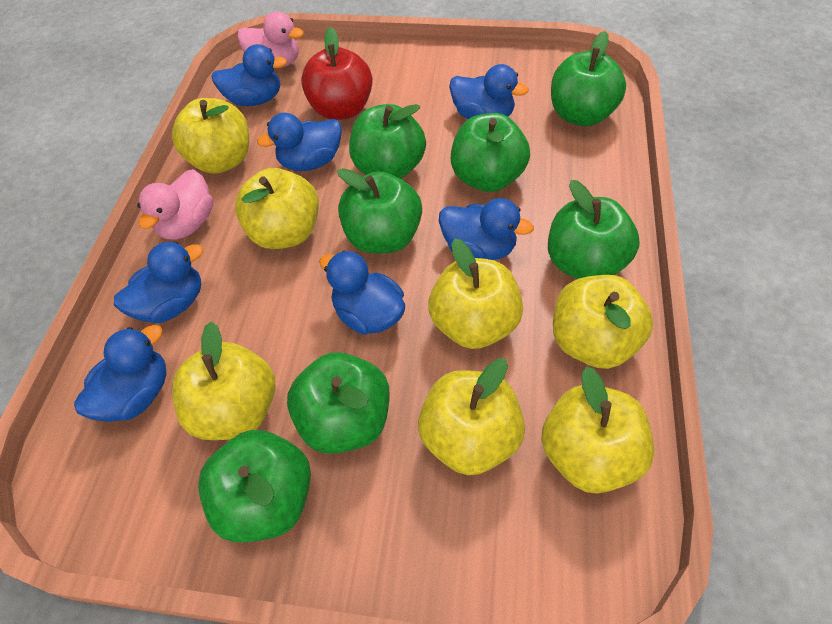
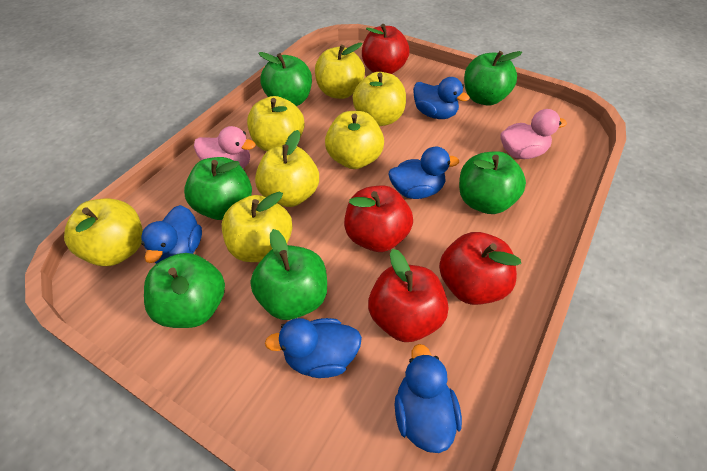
blue duck: 7 -> 5
green apple: 7 -> 6
red apple: 1 -> 4

